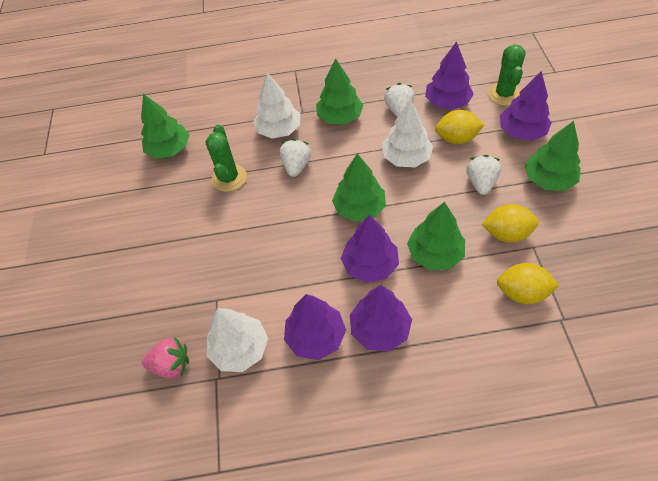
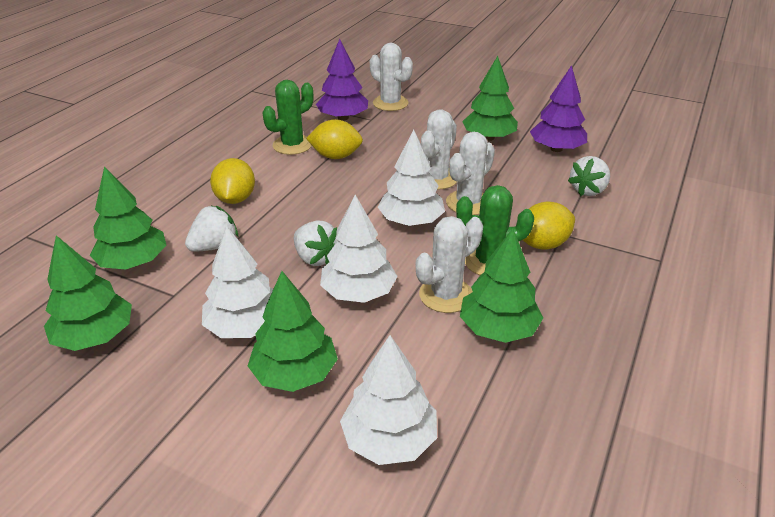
pink strawberry: 1 -> 0
purple tree: 5 -> 2
white cactus: 0 -> 4
white tree: 3 -> 4

